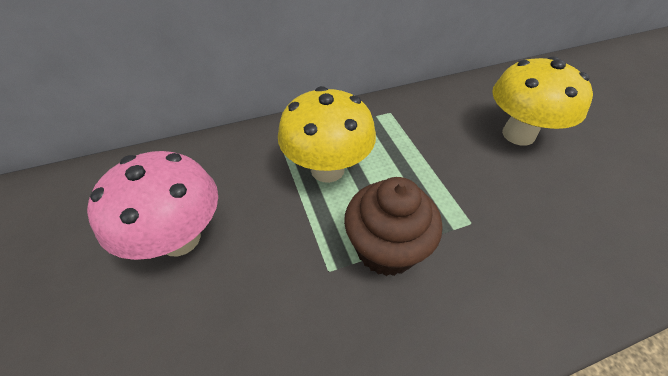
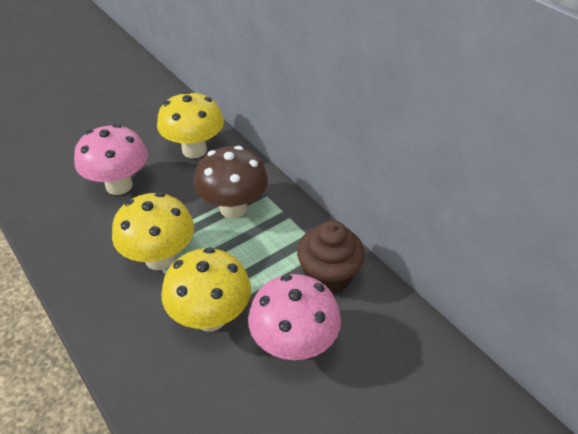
brown mushroom: 0 -> 1
pink mushroom: 1 -> 2
yellow mushroom: 2 -> 3

